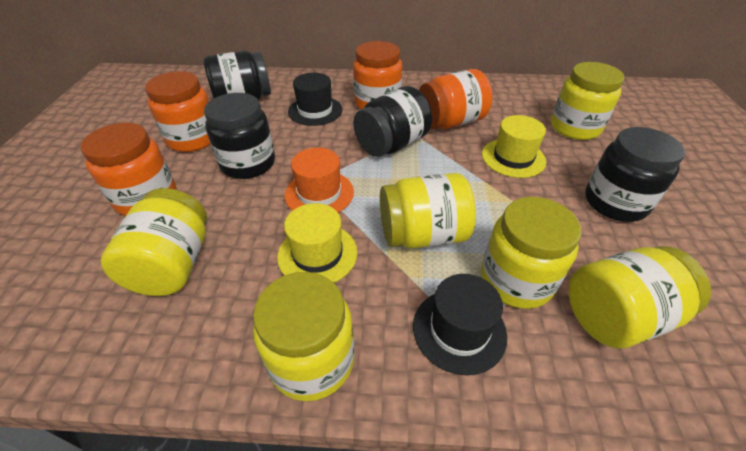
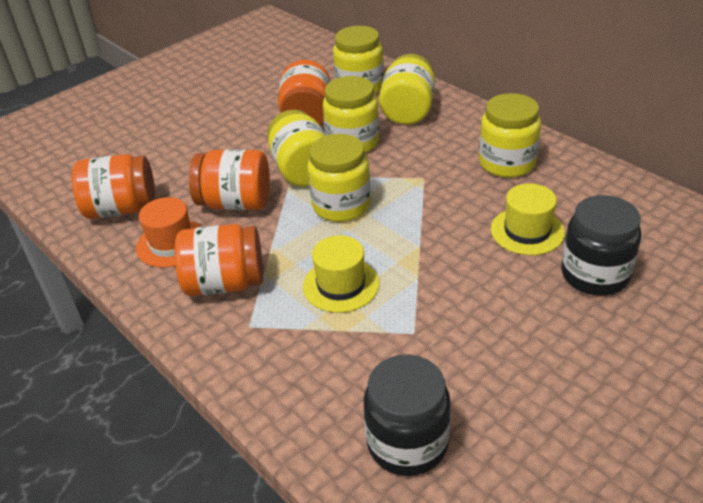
black hat: 2 -> 0
black jar: 4 -> 2

